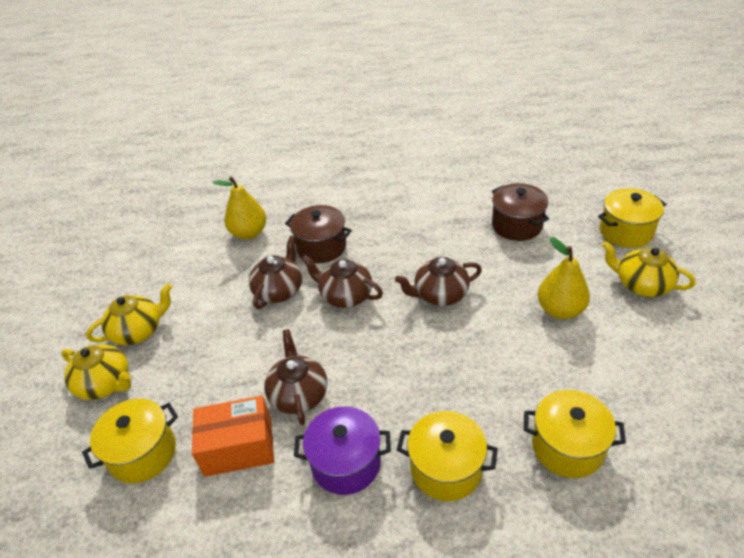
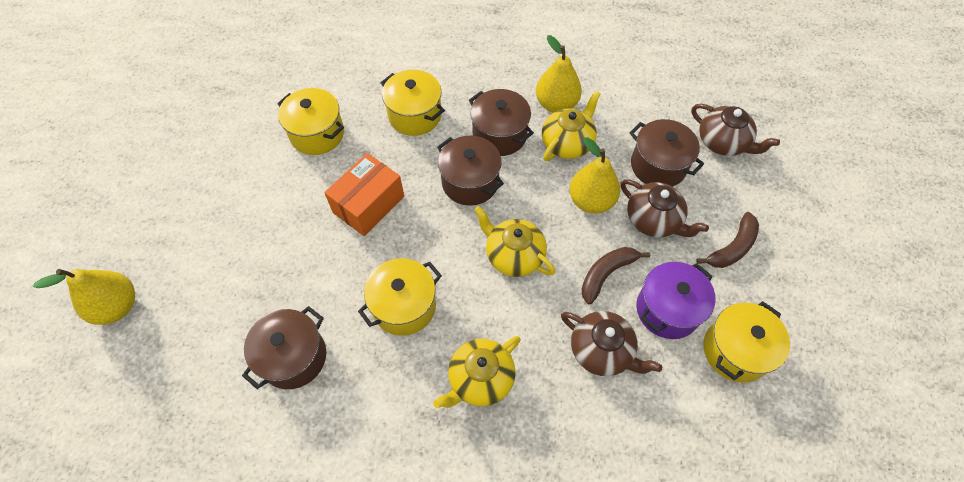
brown banana: 0 -> 2
brown pot: 2 -> 4
brown teapot: 4 -> 3
yellow pear: 2 -> 3

